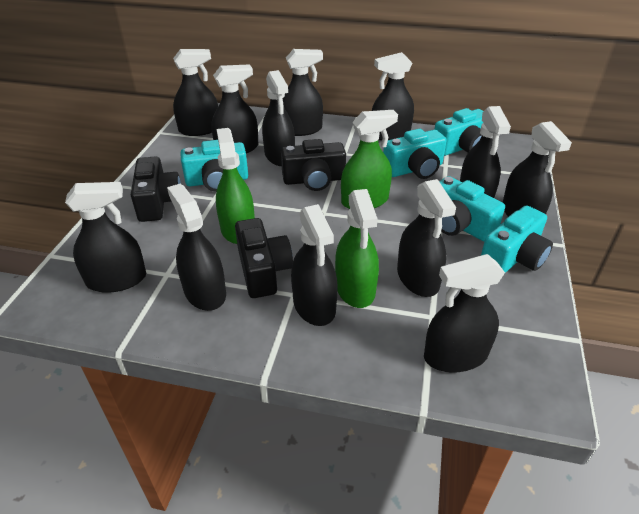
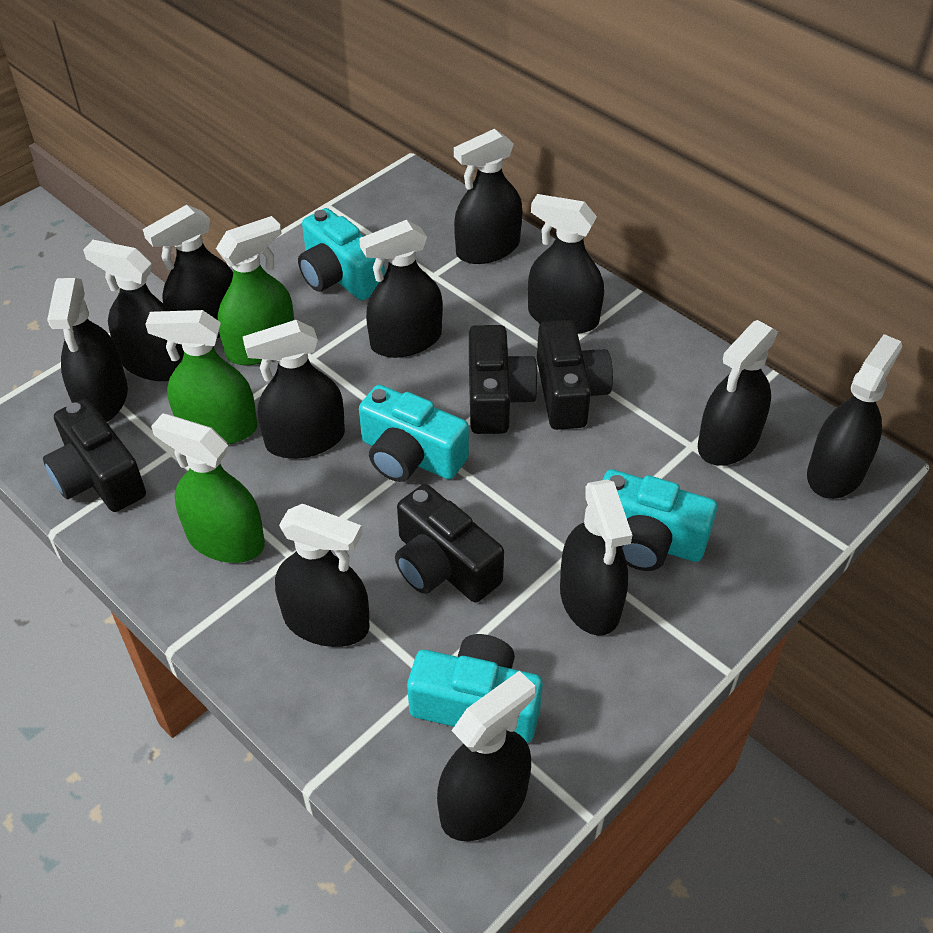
black camera: 3 -> 4
turquoise camera: 5 -> 4

